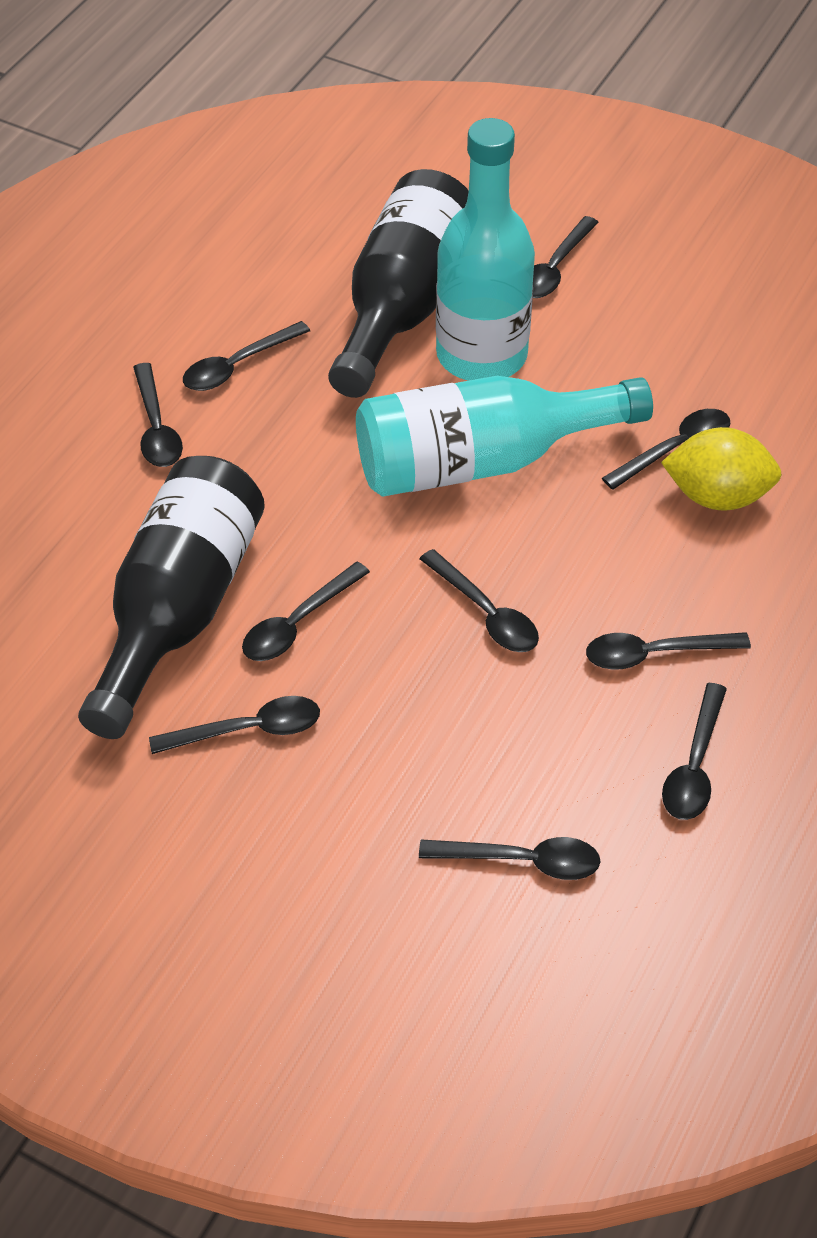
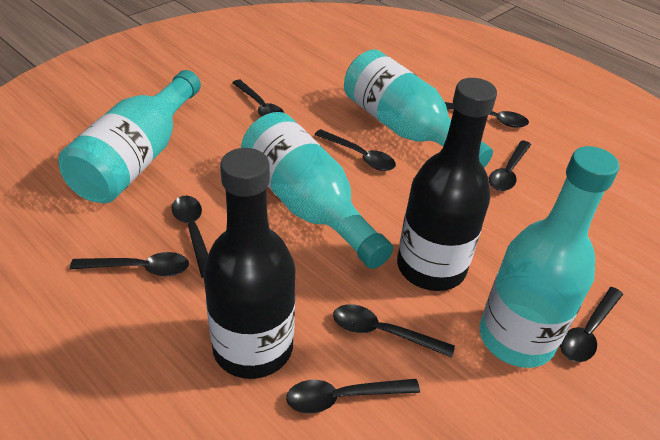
black spoon: 10 -> 9
turquoise bottle: 2 -> 4
yellow lemon: 1 -> 0

